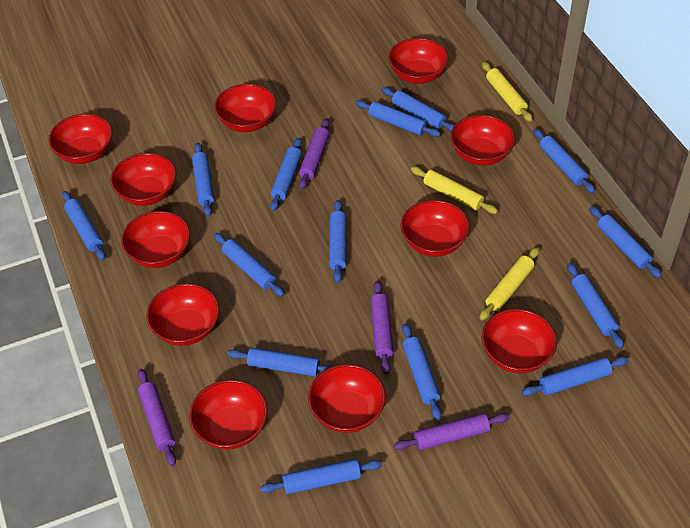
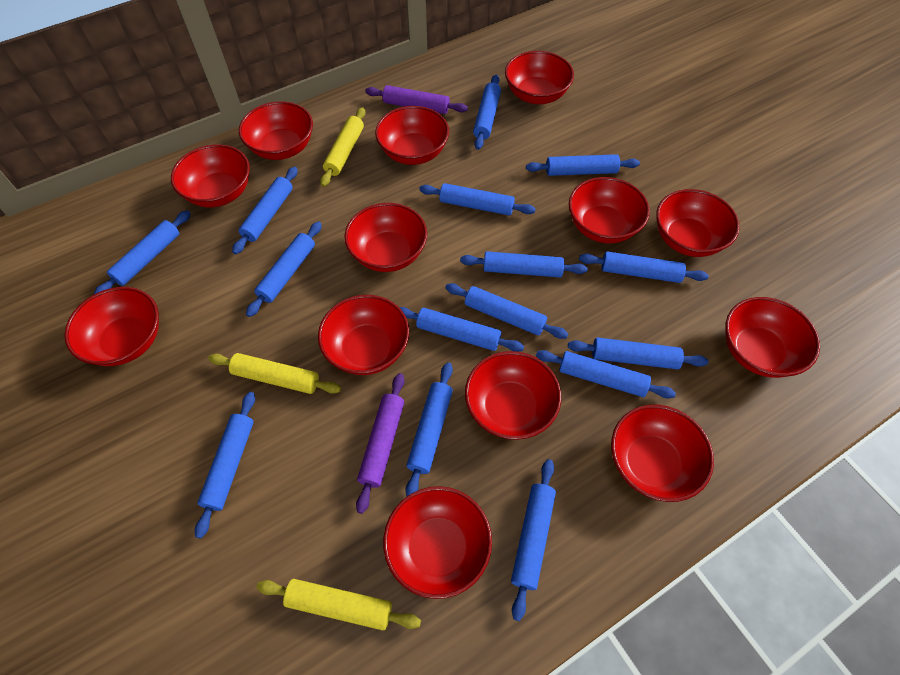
blue rolling pin: 14 -> 15
purple rolling pin: 4 -> 2
red bowl: 11 -> 13

